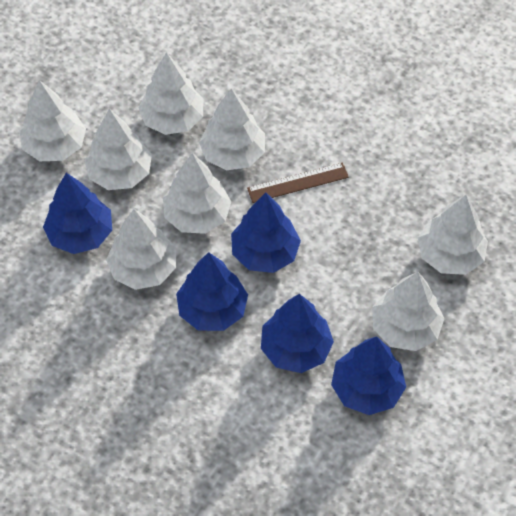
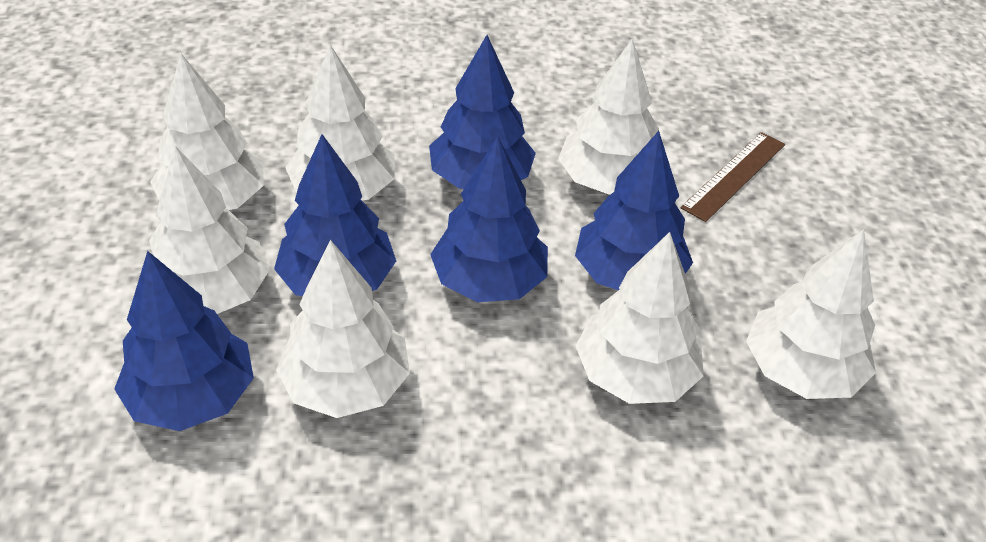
white tree: 8 -> 7

